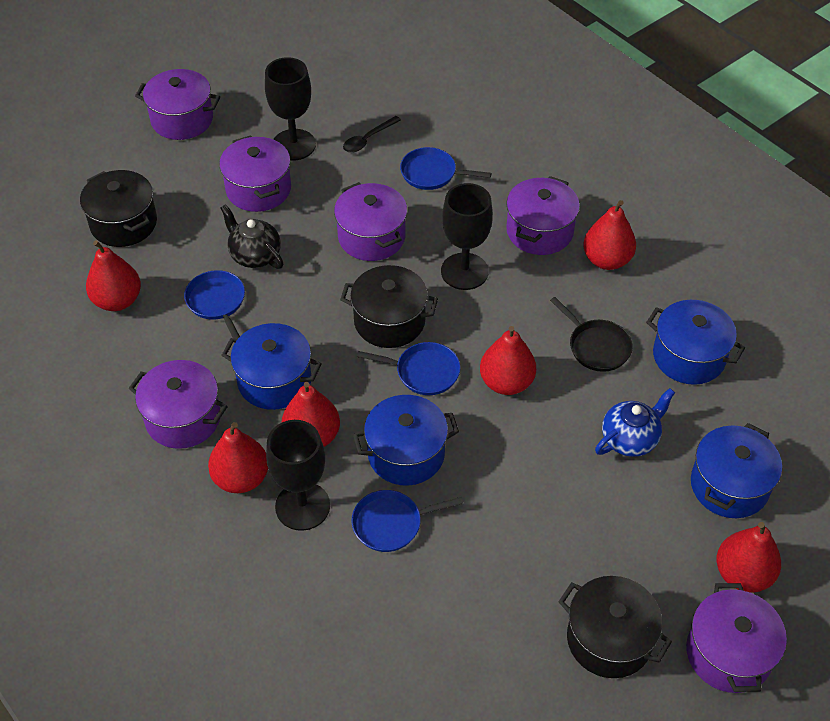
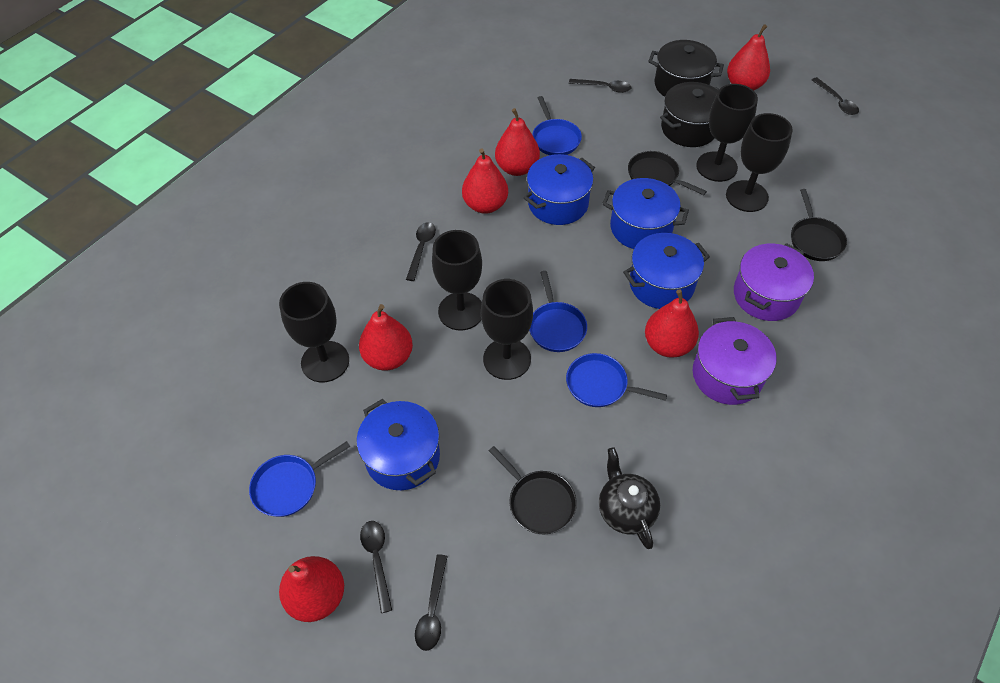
black goblet: 3 -> 5
black pan: 1 -> 3
black pot: 3 -> 2
black spoon: 1 -> 5
blue teapot: 1 -> 0
purple pot: 6 -> 2

